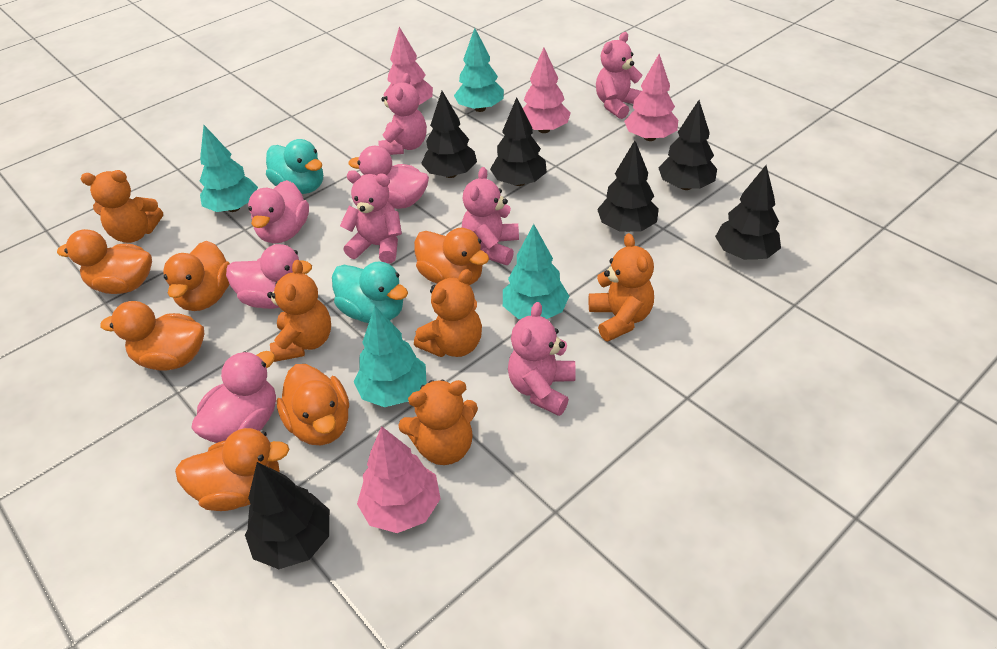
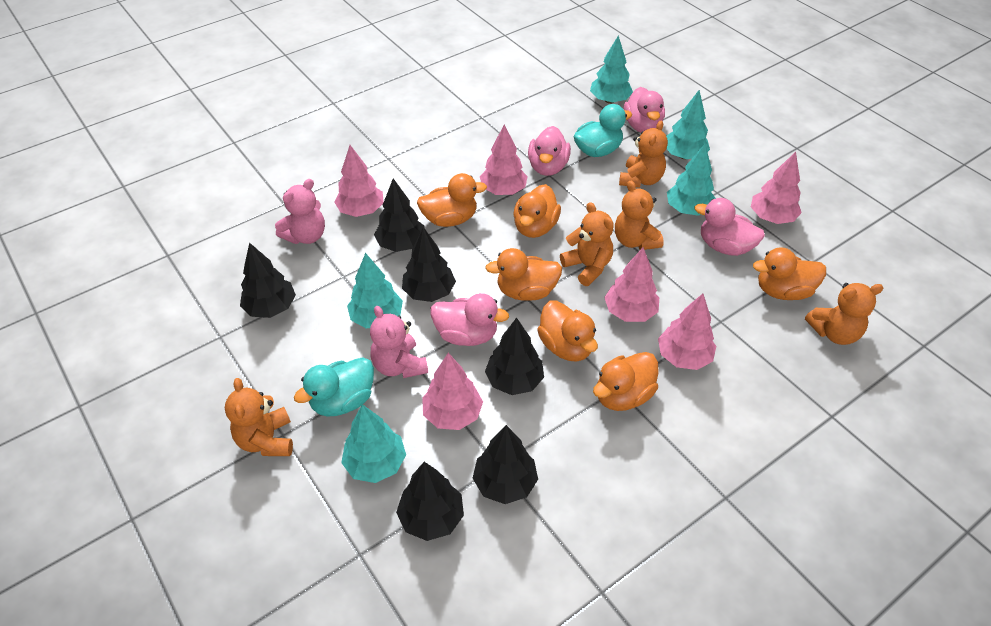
pink teddy bear: 5 -> 2
pink tree: 4 -> 6
turquoise tree: 4 -> 5

